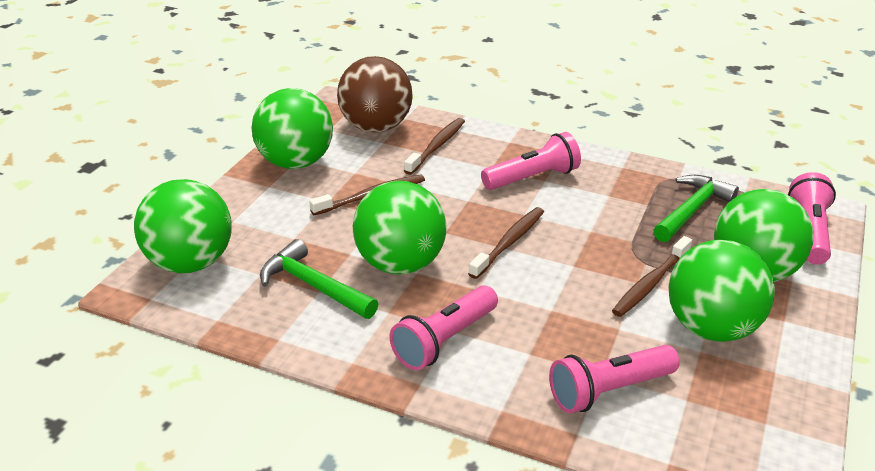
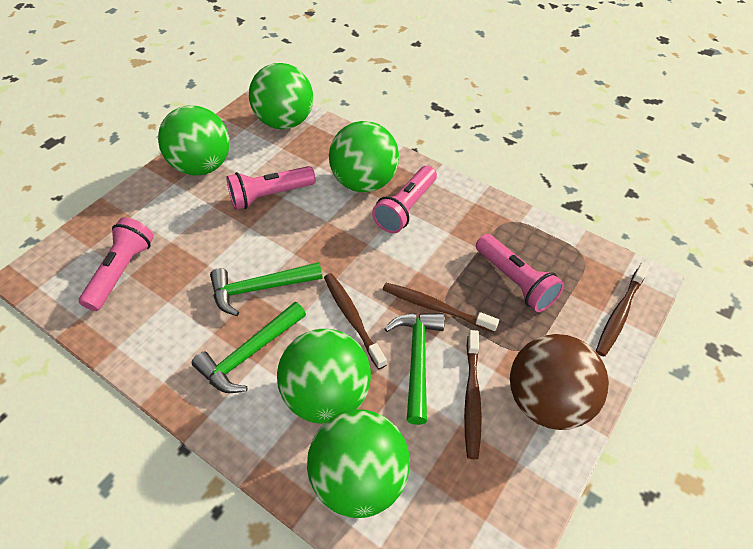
green hammer: 2 -> 3

